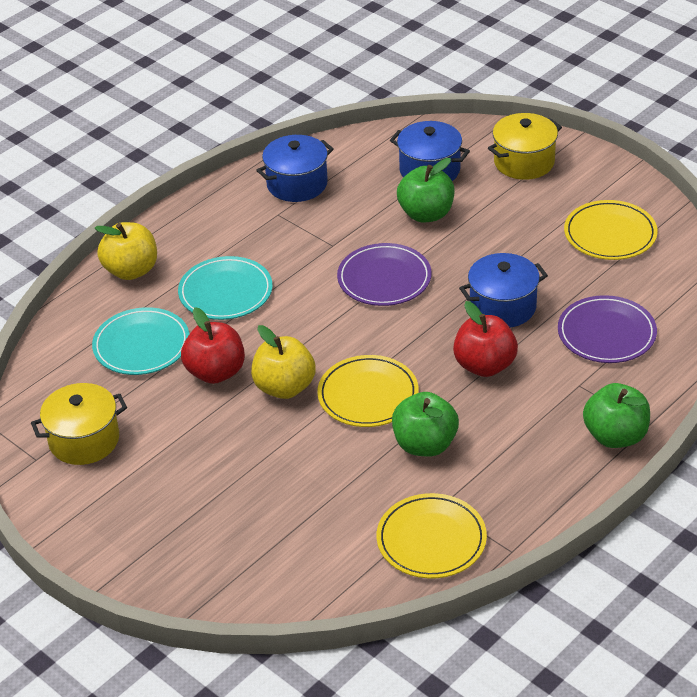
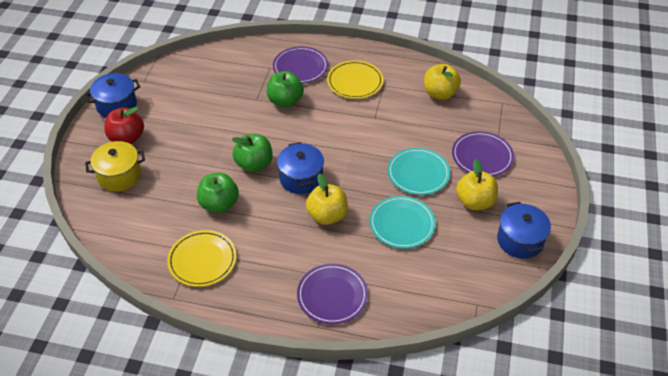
purple plate: 2 -> 3
red apple: 2 -> 1
yellow apple: 2 -> 3
yellow plate: 3 -> 2
yellow pot: 2 -> 1

